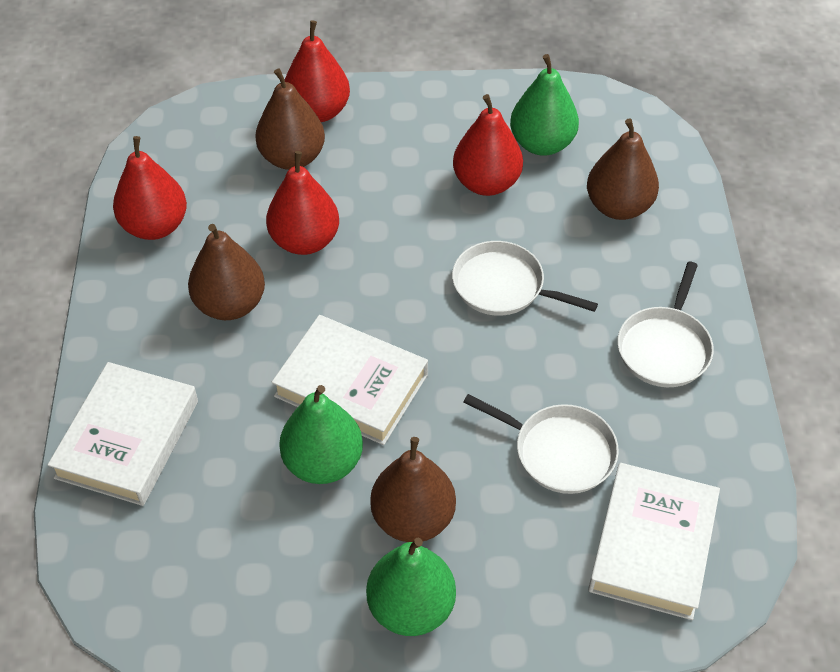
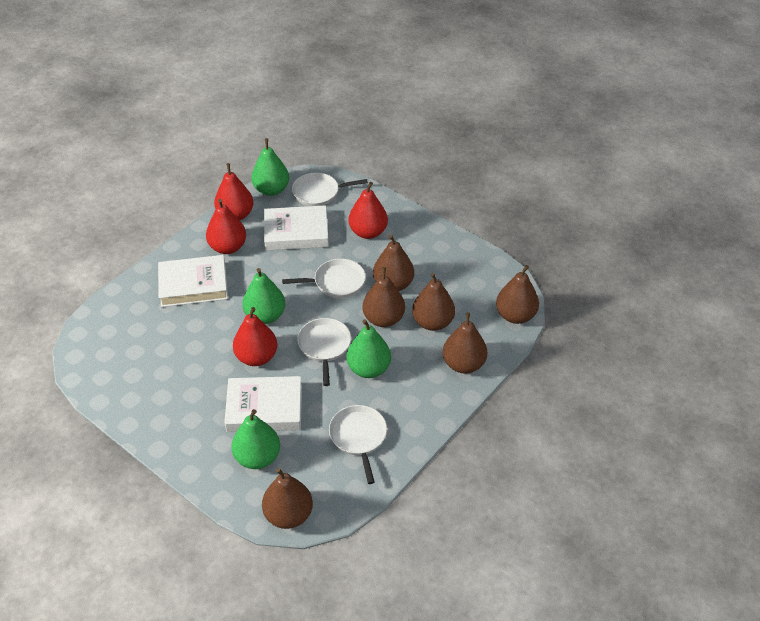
brown pear: 4 -> 6
green pear: 3 -> 4
white pan: 3 -> 4

